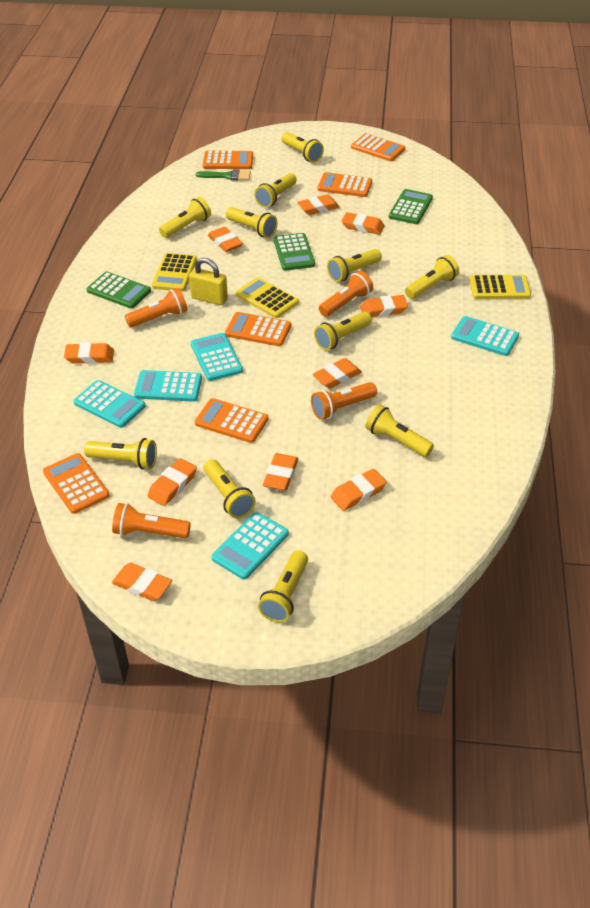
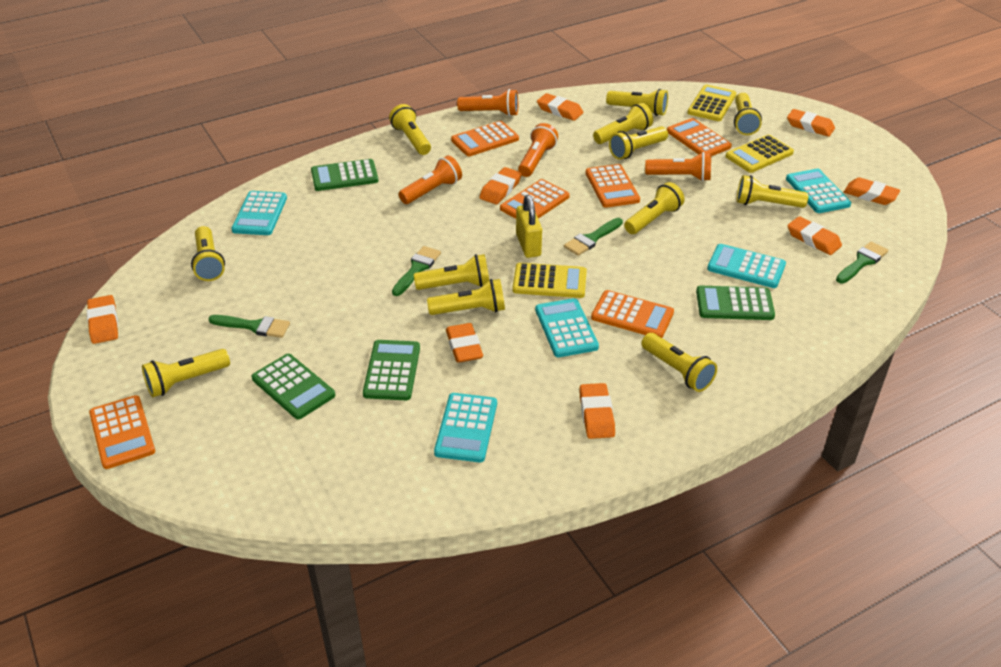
green brush: 1 -> 4
green calculator: 3 -> 4
orange eraser: 10 -> 8
yellow flashlight: 11 -> 12

